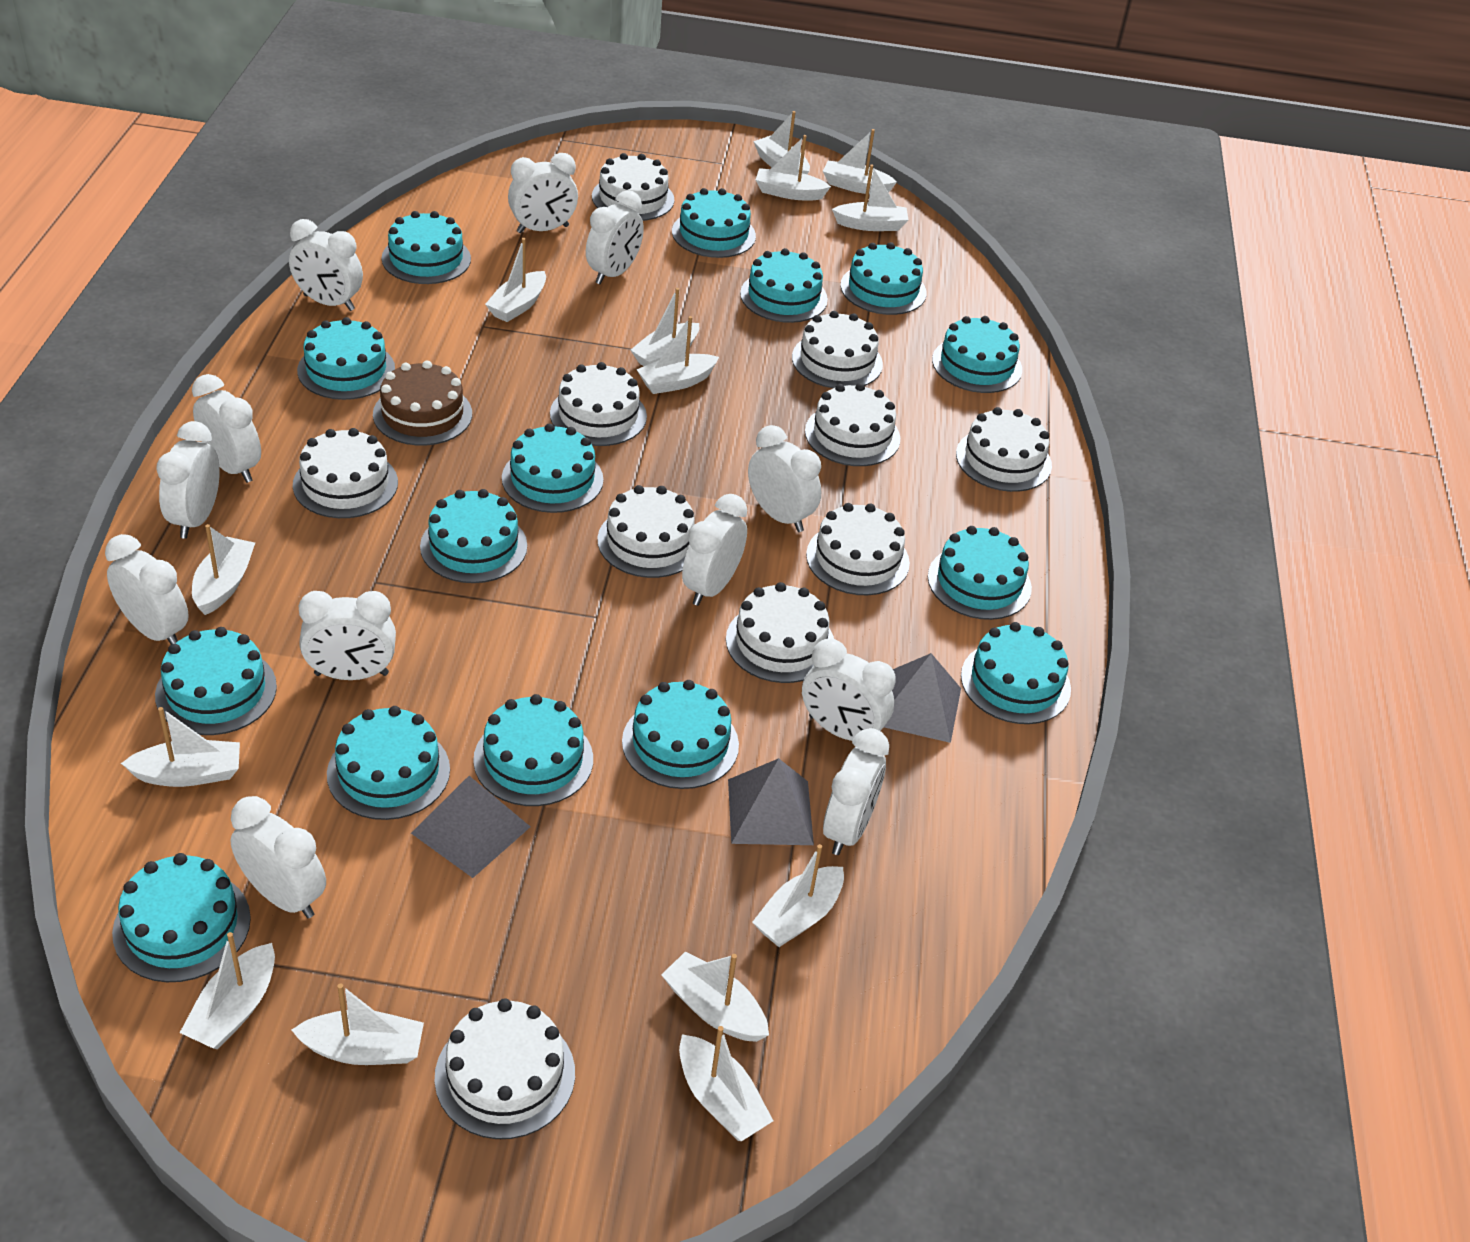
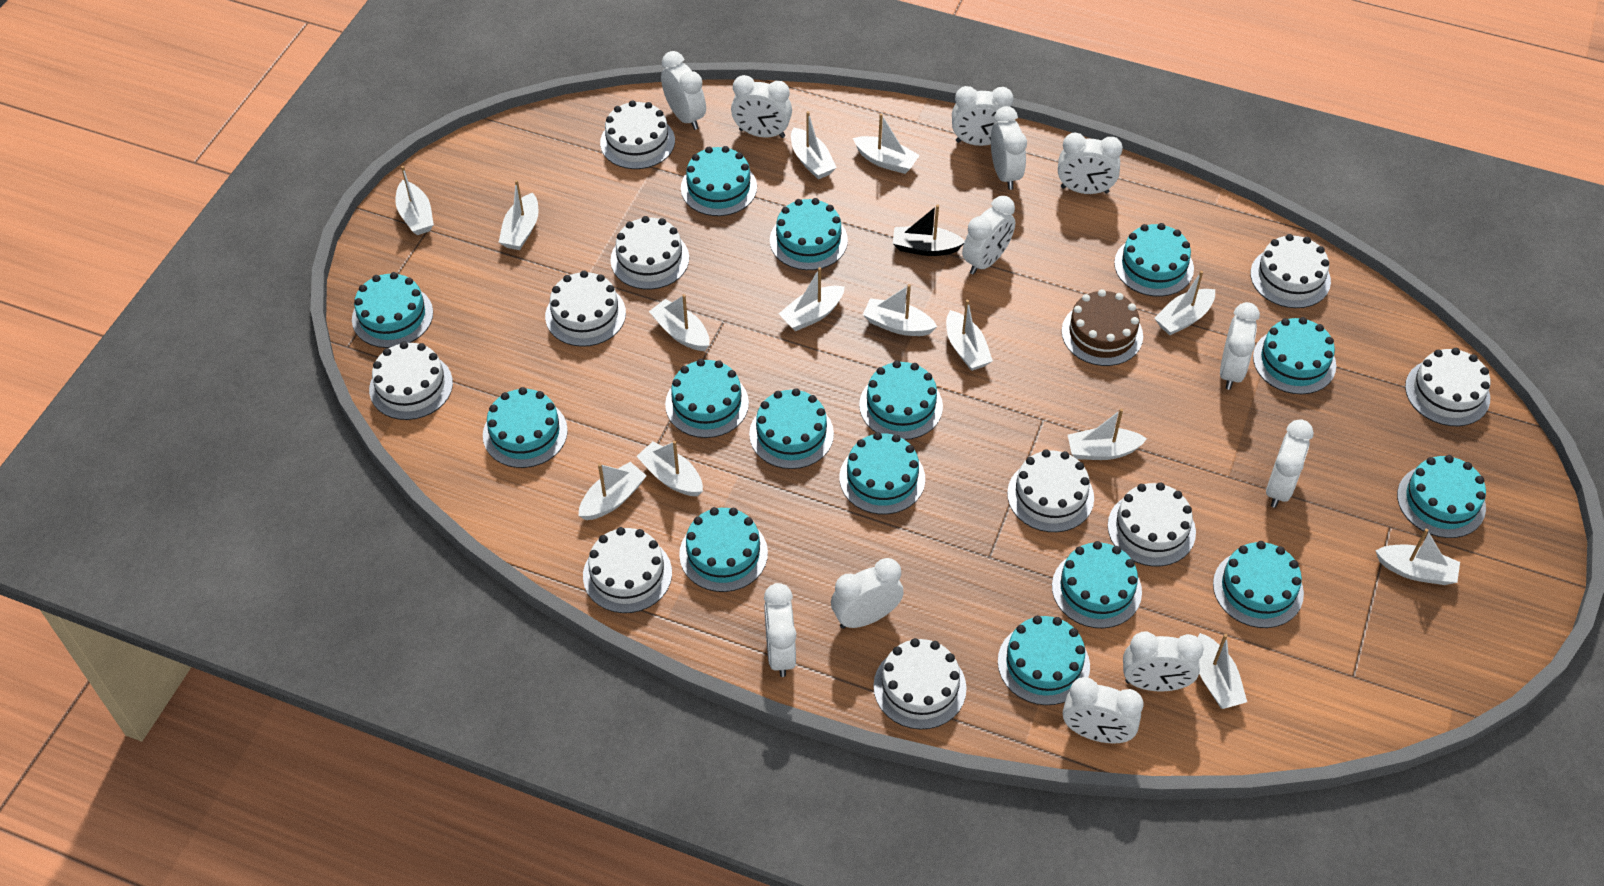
black boat: 0 -> 1
grey pyramid: 3 -> 0

